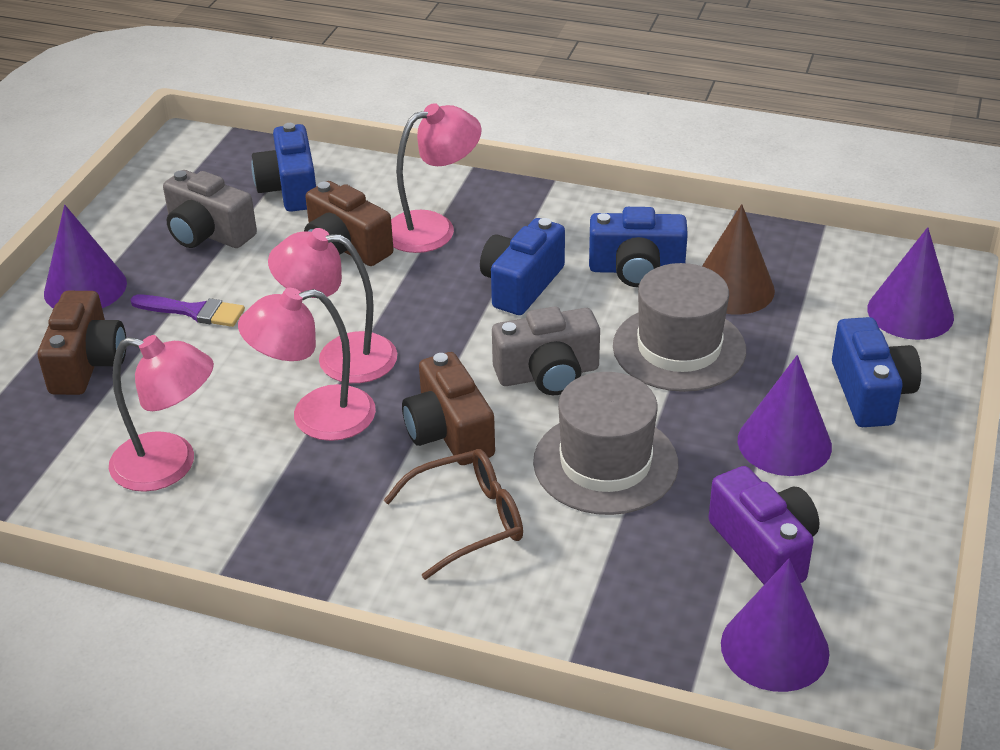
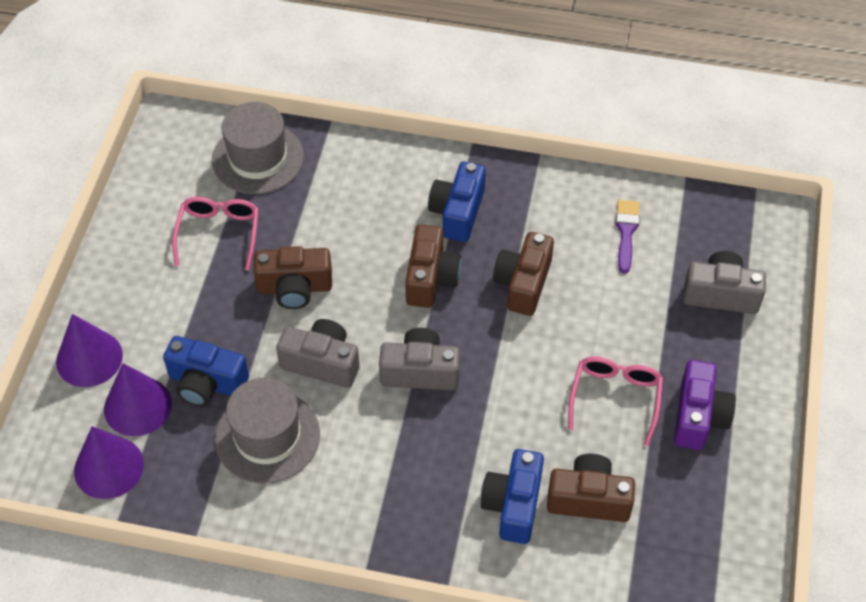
blue camera: 4 -> 3
brown camera: 3 -> 4
brown cone: 1 -> 0
brown glasses: 1 -> 0
grey camera: 2 -> 3
pink glasses: 0 -> 2
pink lamp: 4 -> 0
purple cone: 4 -> 3

